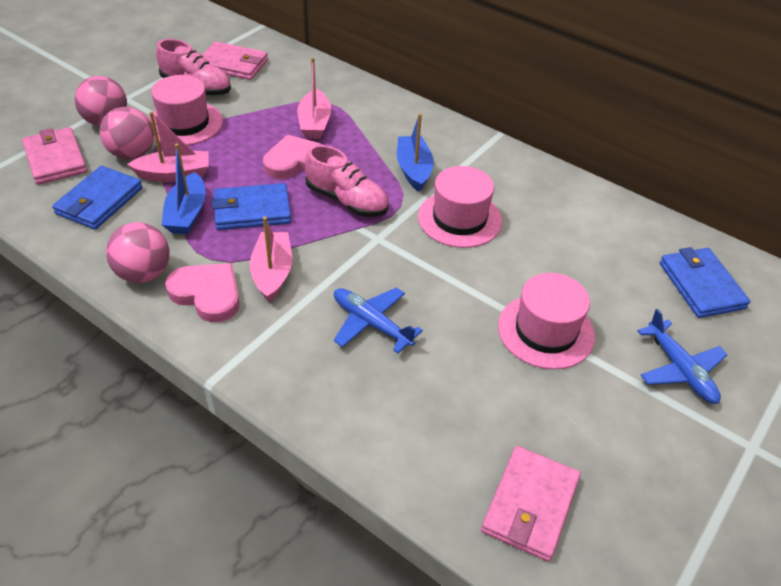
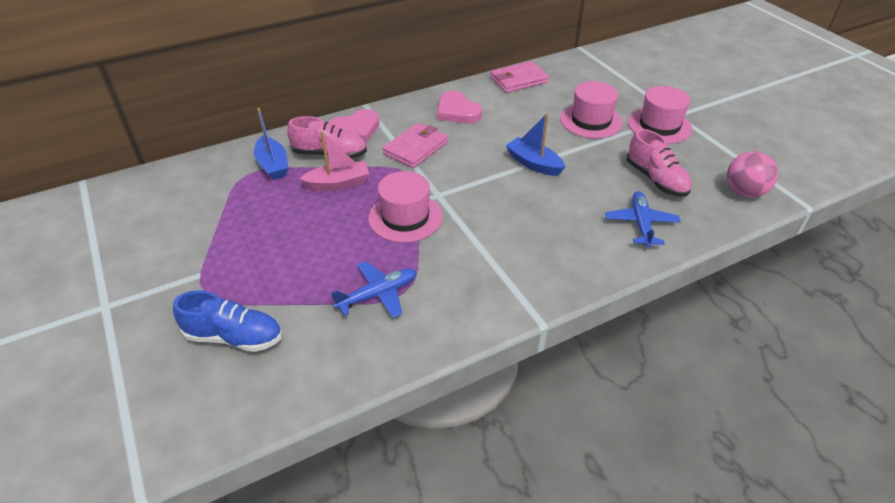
blue shoe: 0 -> 1
blue wallet: 3 -> 0
pink ball: 3 -> 1
pink boat: 3 -> 1
pink wallet: 3 -> 2

